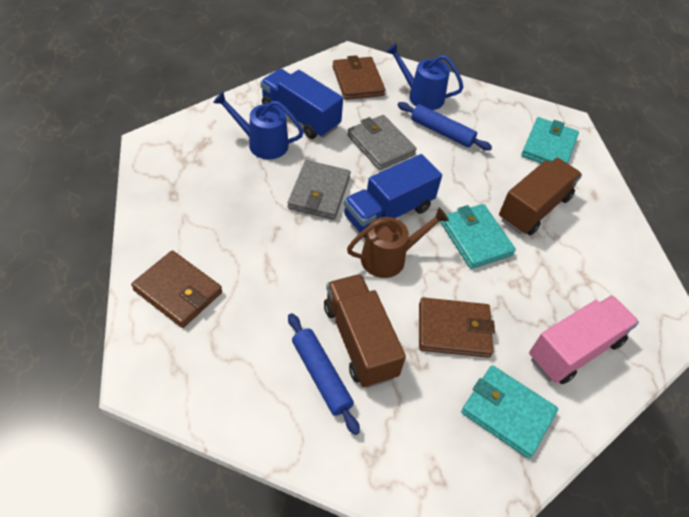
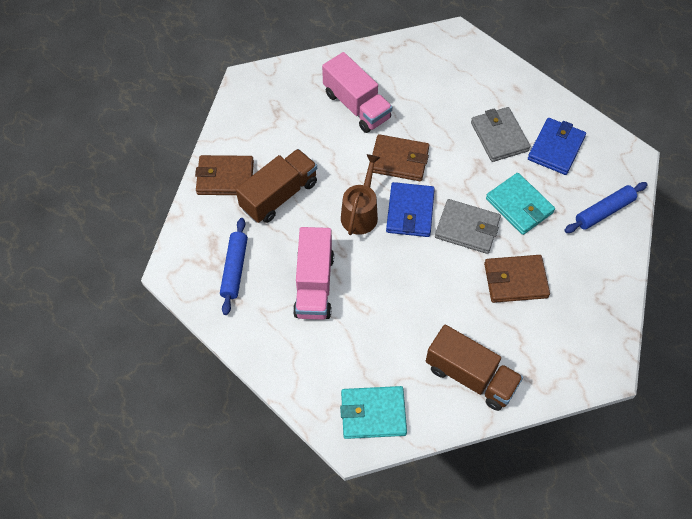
blue truck: 2 -> 0
blue wallet: 0 -> 2
blue watering can: 2 -> 0
pink truck: 1 -> 2
turquoise wallet: 3 -> 2

